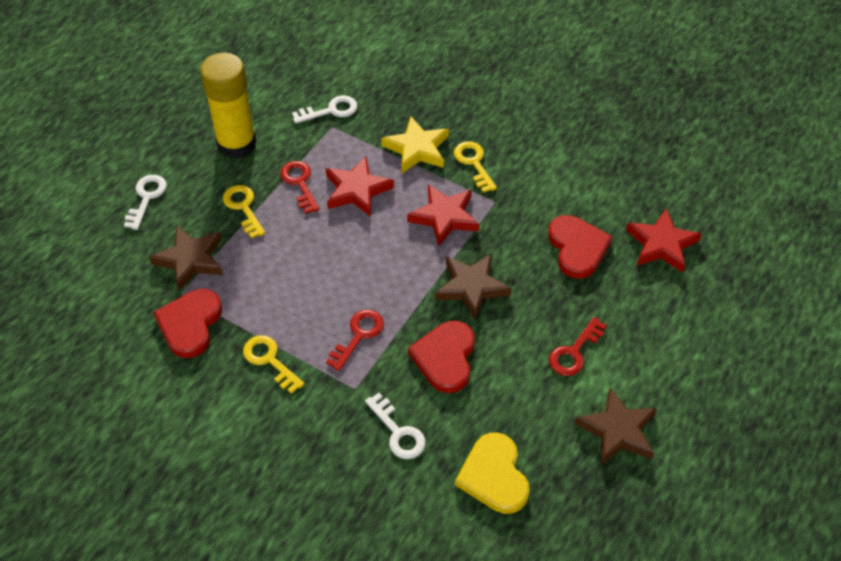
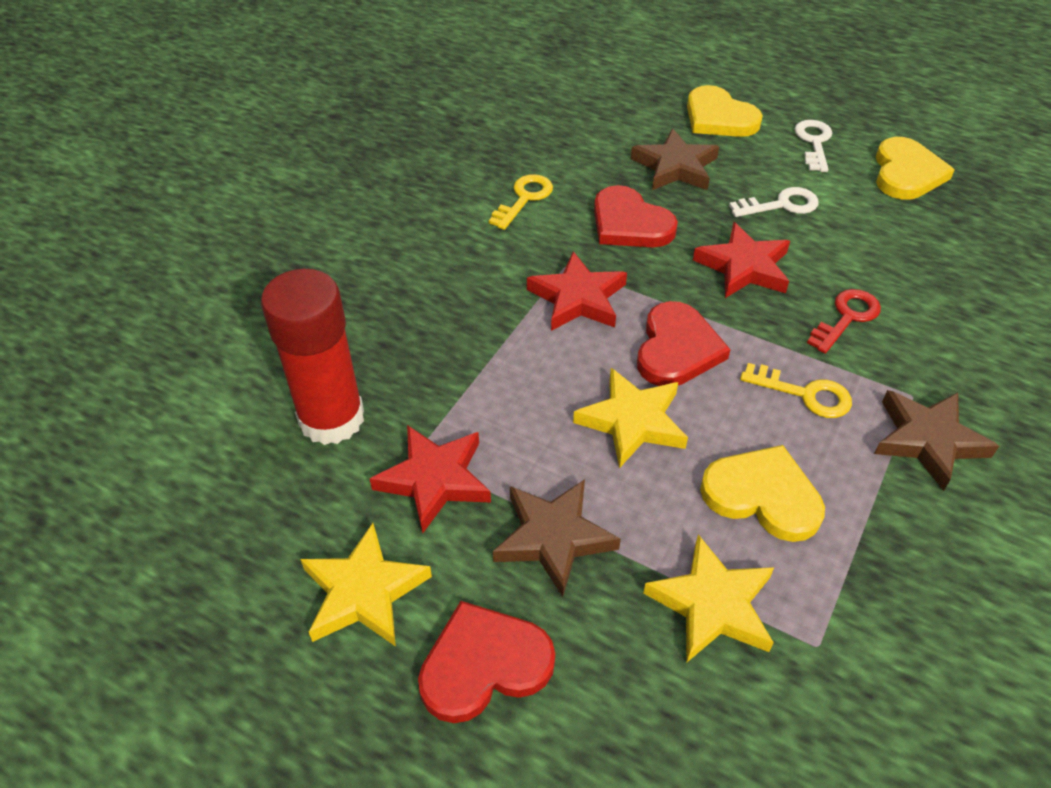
red glue stick: 0 -> 1
red key: 3 -> 1
white key: 3 -> 2
yellow glue stick: 1 -> 0
yellow heart: 1 -> 3
yellow key: 3 -> 2
yellow star: 1 -> 3

